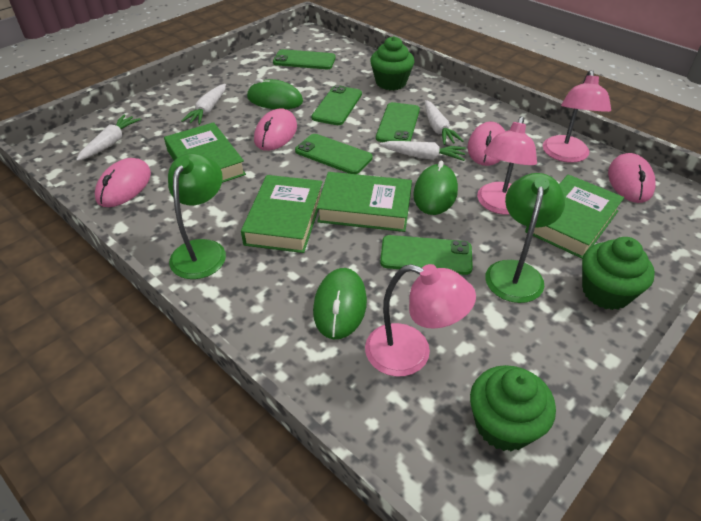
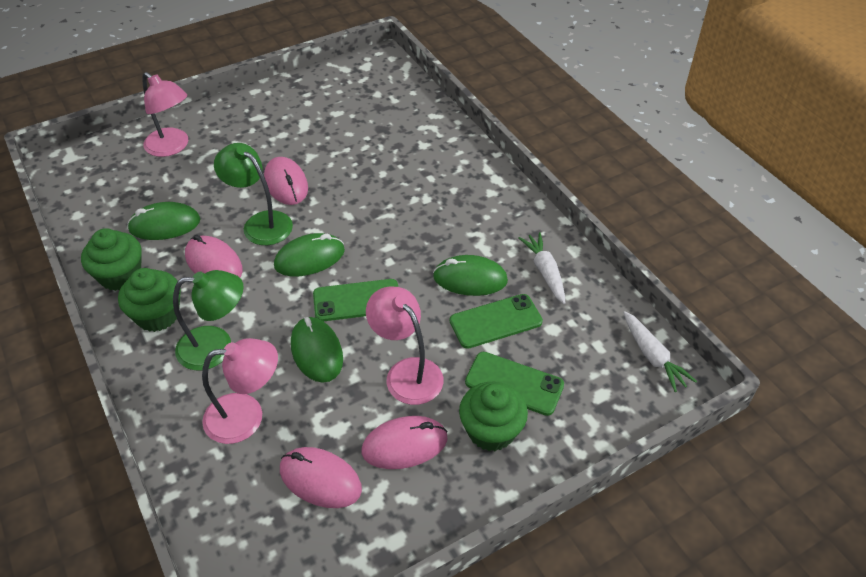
green book: 4 -> 0
green mouse: 3 -> 4
green phone: 5 -> 3
white carrot: 4 -> 2

